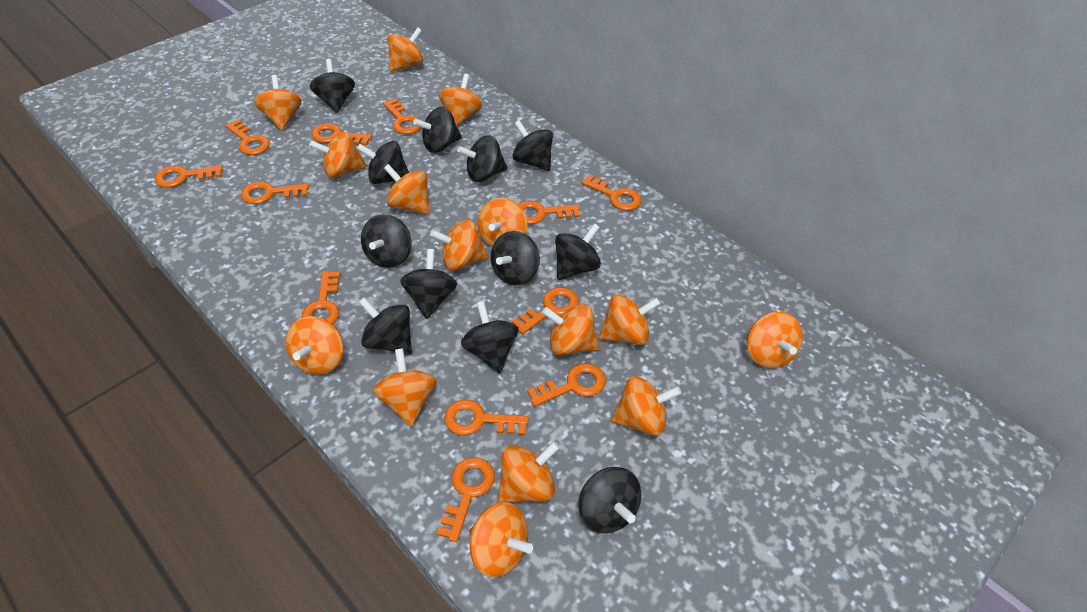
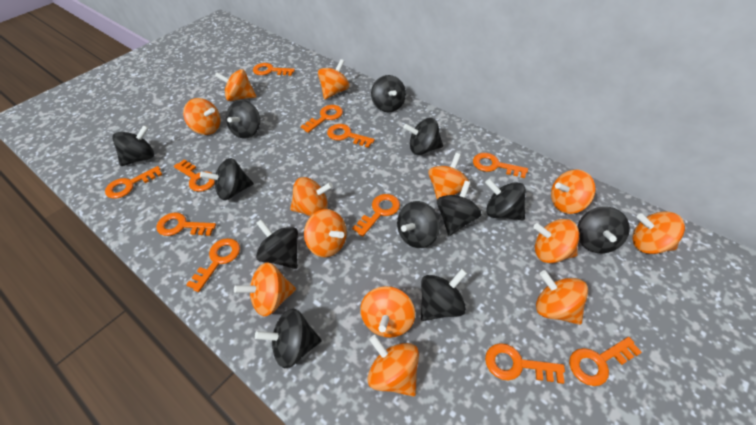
orange key: 12 -> 11
orange spinning top: 15 -> 13

